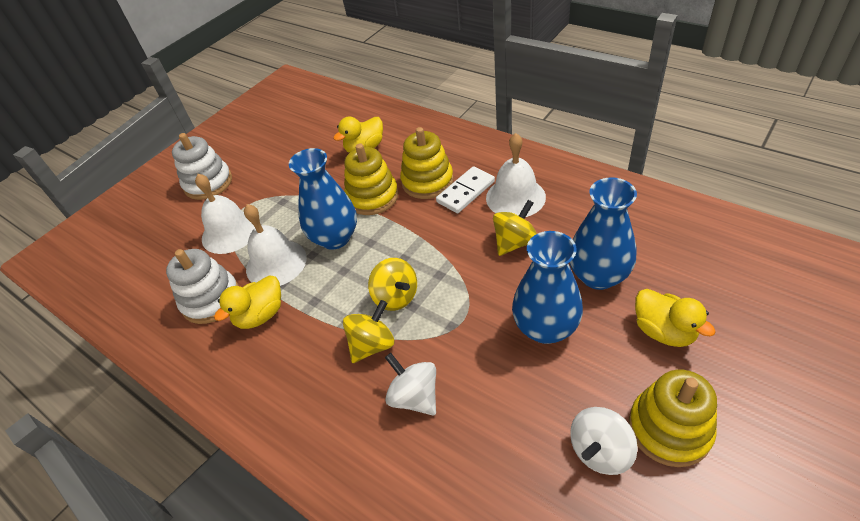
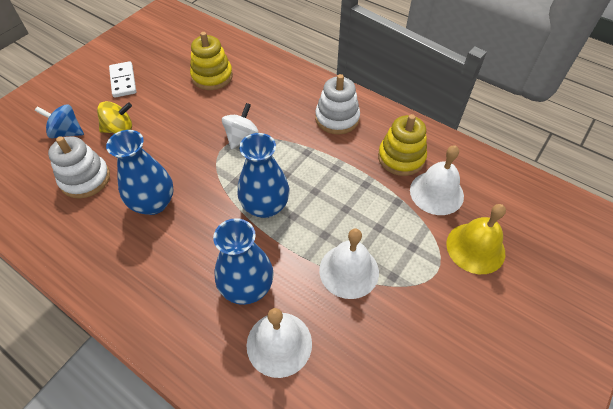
blue spinning top: 0 -> 1
white spinning top: 2 -> 1
yellow bell: 0 -> 1
yellow duck: 3 -> 0
yellow spinning top: 3 -> 1
yellow stacking toy: 3 -> 2

